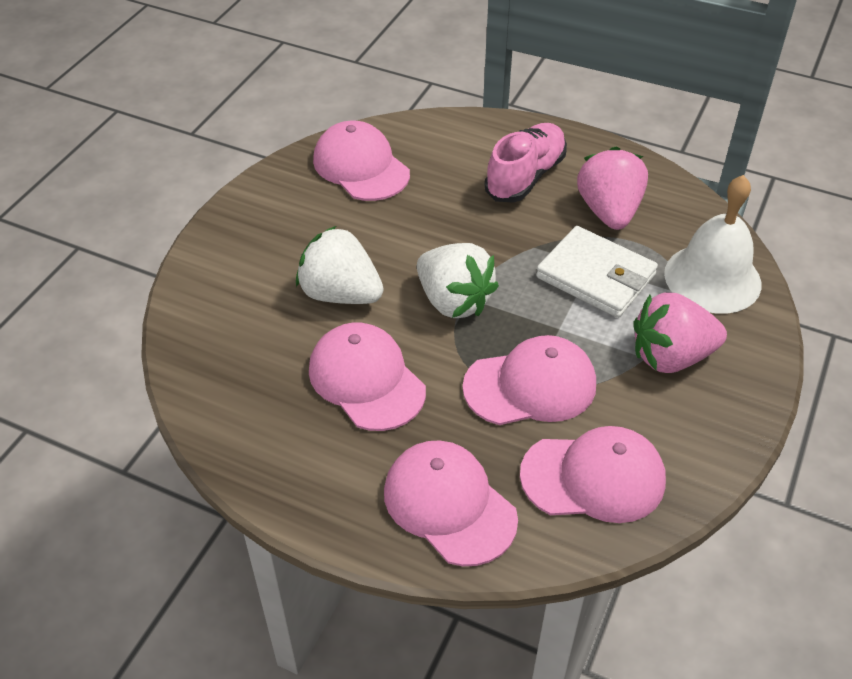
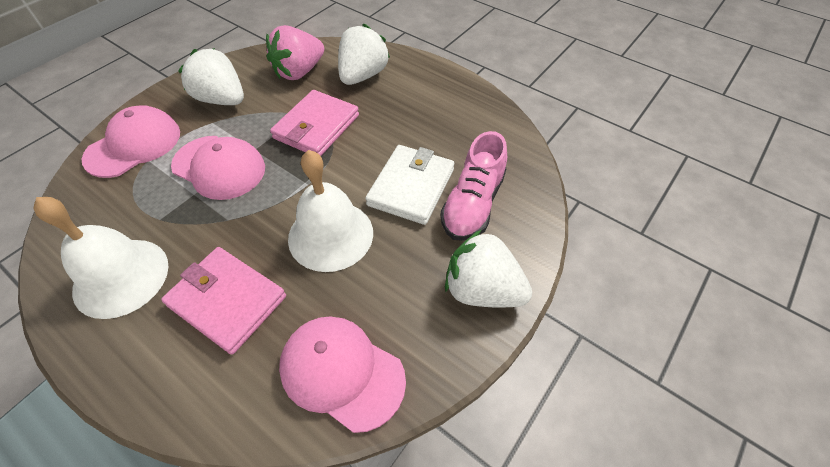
pink cap: 5 -> 3
pink strawberry: 2 -> 1
pink wallet: 0 -> 2
white bell: 1 -> 2
white strawberry: 2 -> 3

